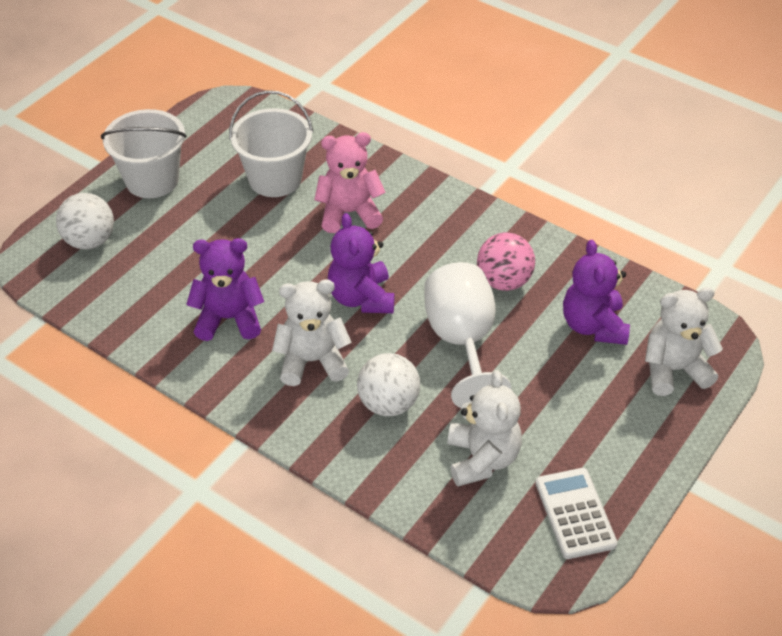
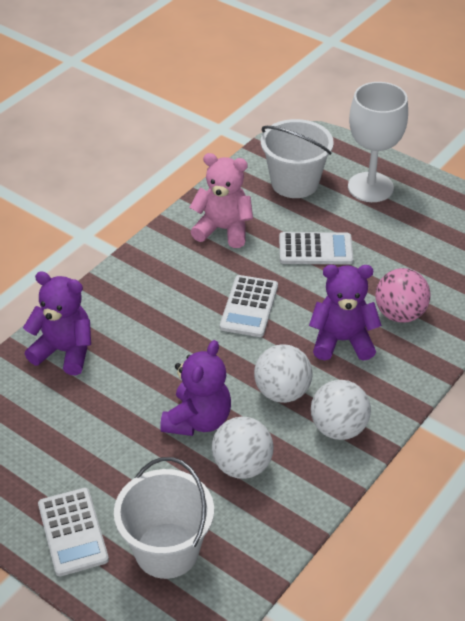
white ball: 2 -> 3
white calculator: 1 -> 3
white teddy bear: 3 -> 0

